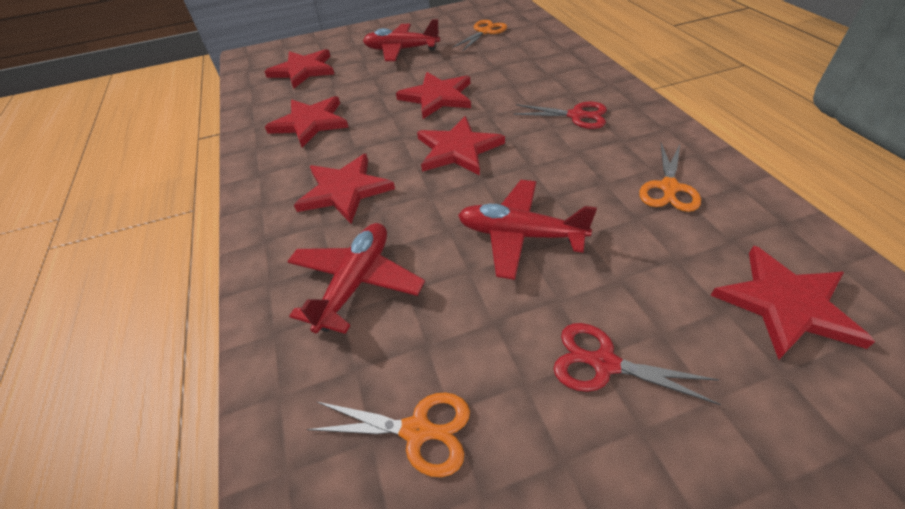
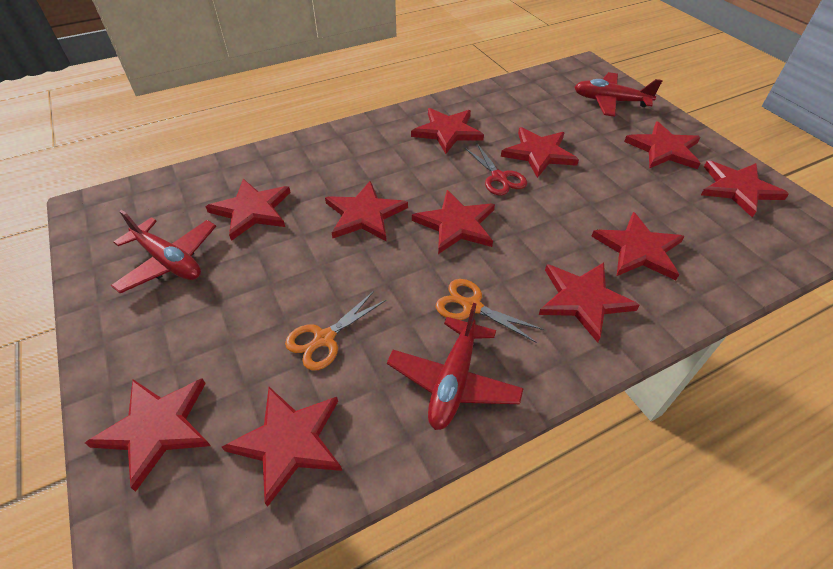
orange scissors: 3 -> 2
red scissors: 2 -> 1
red star: 6 -> 11

